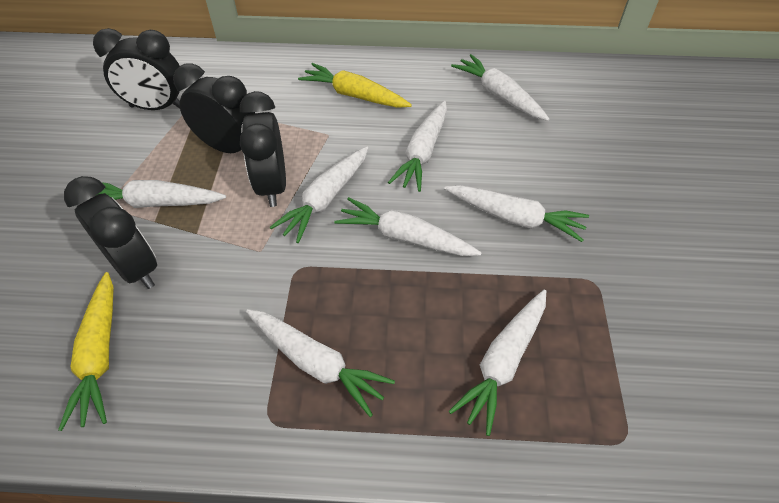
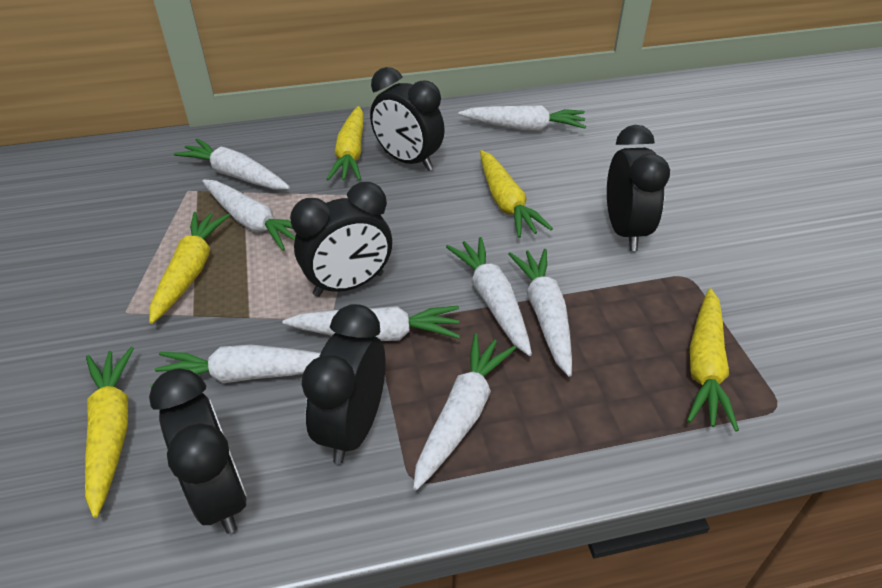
black clock: 4 -> 5
yellow carrot: 2 -> 5

